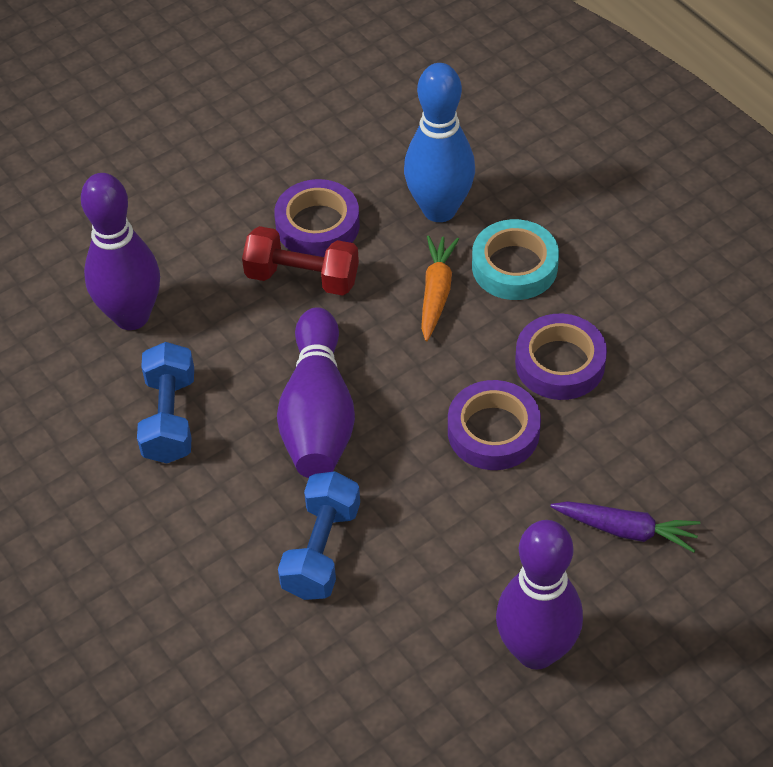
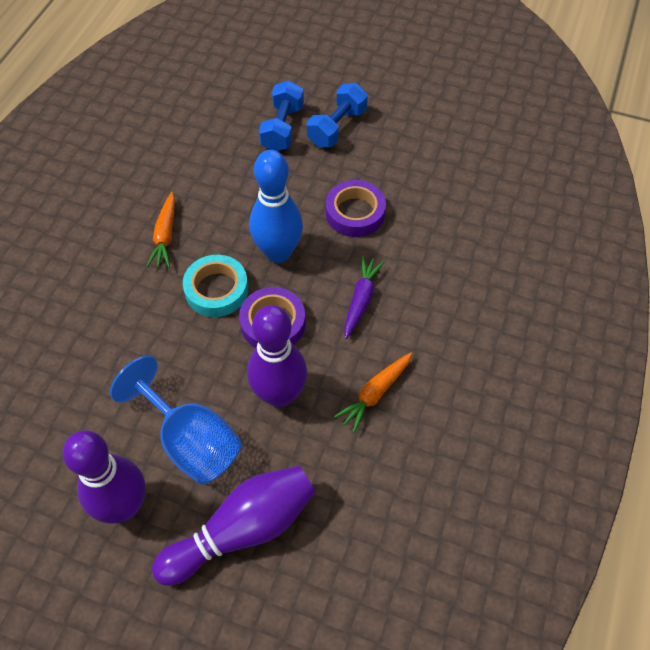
blue goblet: 0 -> 1
orange carrot: 1 -> 2
purple tape: 3 -> 2
red dumbbell: 1 -> 0

